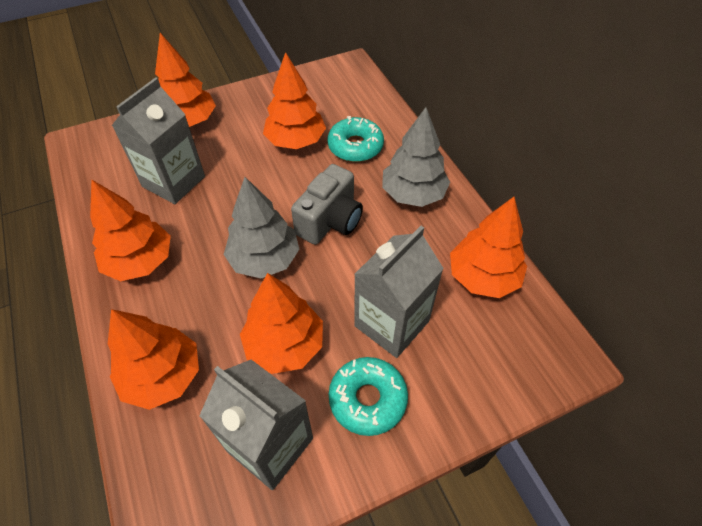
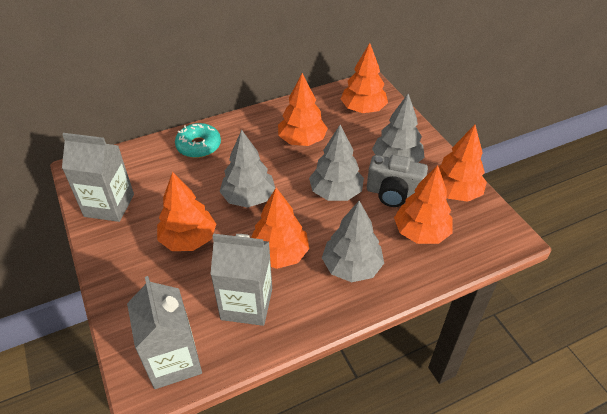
grey tree: 2 -> 4
turquoise donut: 2 -> 1

